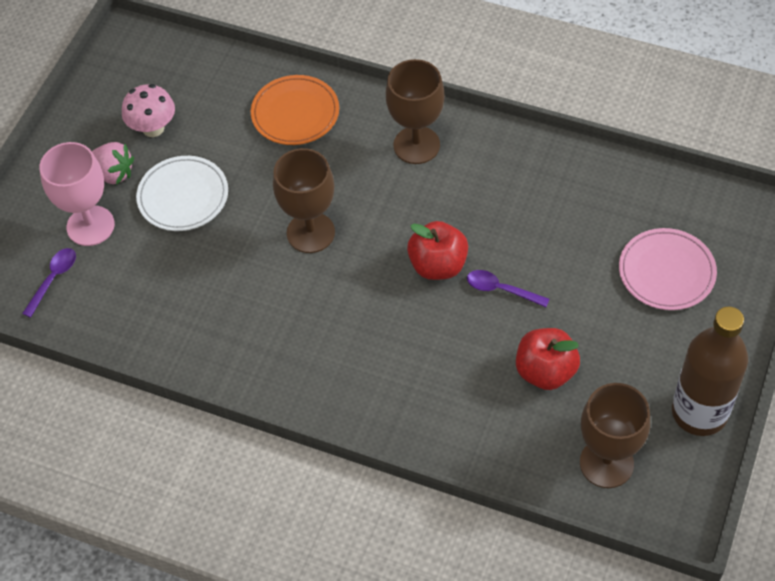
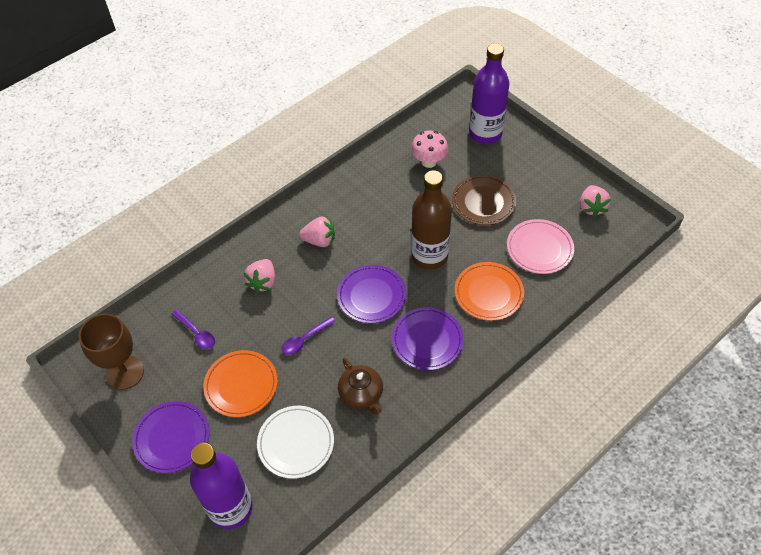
brown goblet: 3 -> 1
brown plate: 0 -> 1
brown teapot: 0 -> 1
orange plate: 1 -> 2
pink goblet: 1 -> 0
pink strawberry: 1 -> 3
purple bottle: 0 -> 2
purple plate: 0 -> 3
red apple: 2 -> 0

